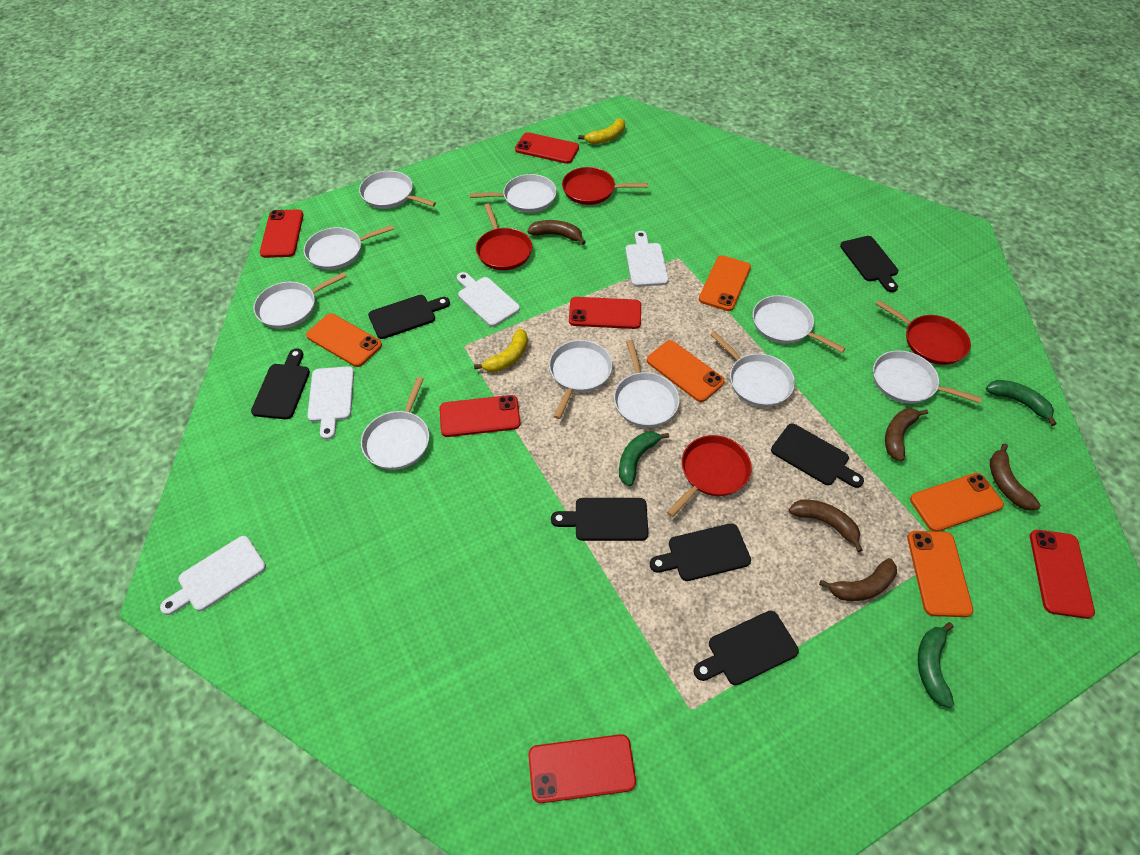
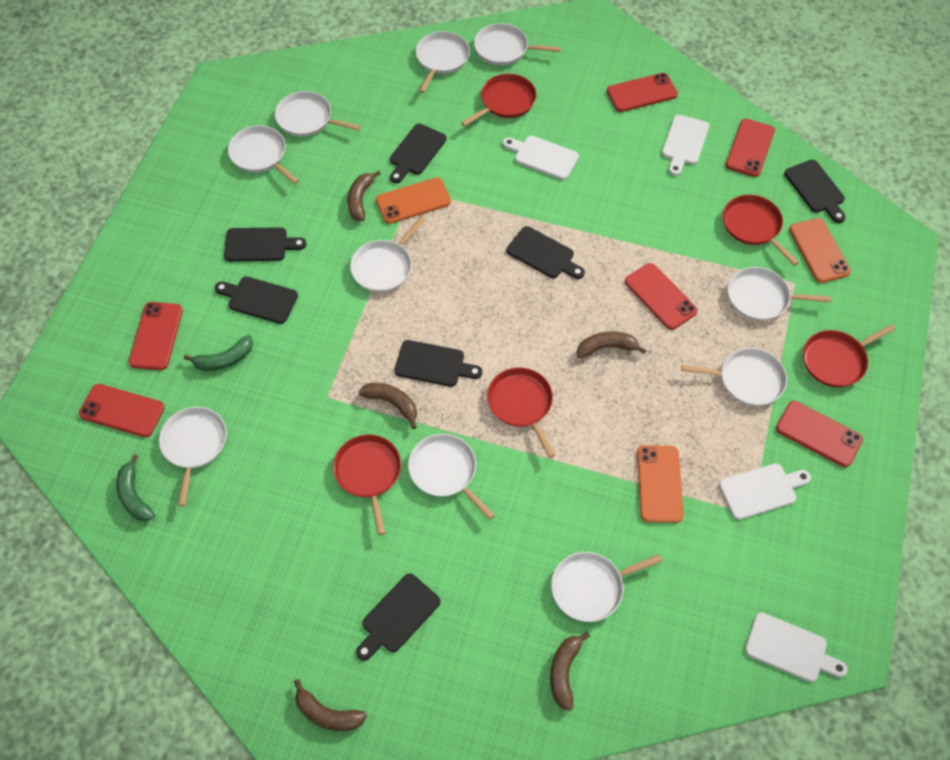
green banana: 3 -> 2
orange phone: 5 -> 3
red pan: 4 -> 5
yellow banana: 2 -> 0

